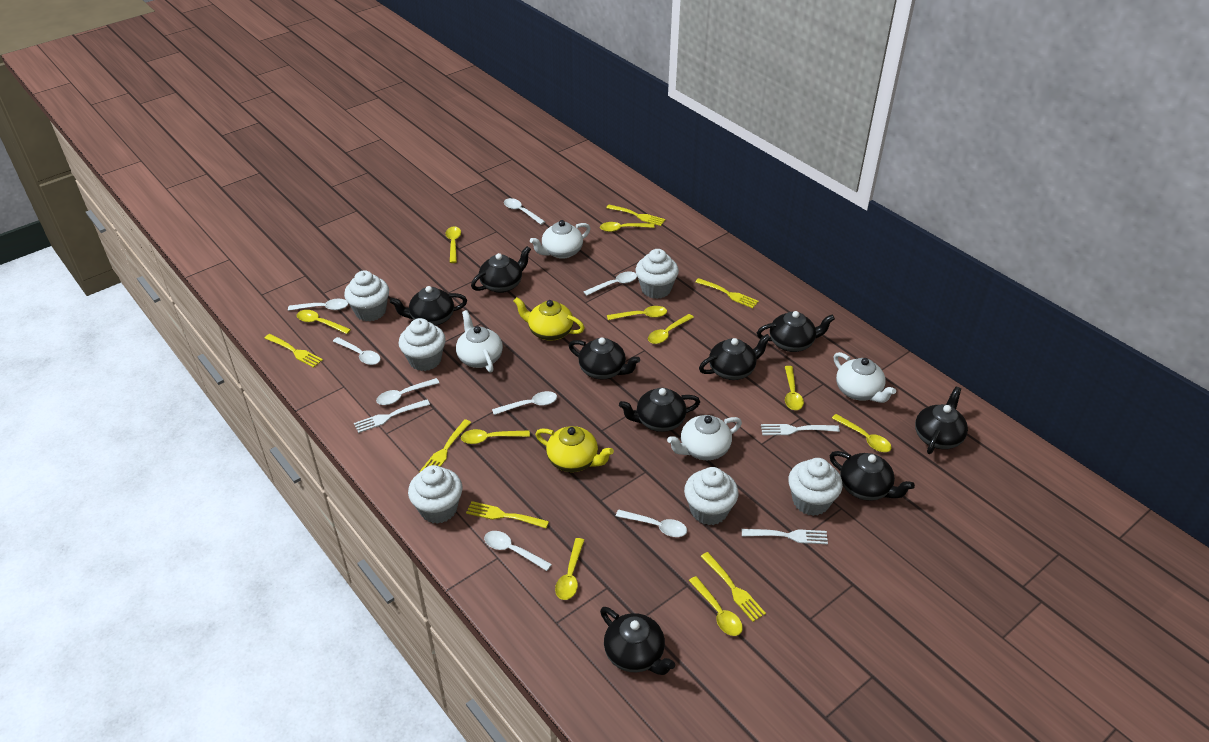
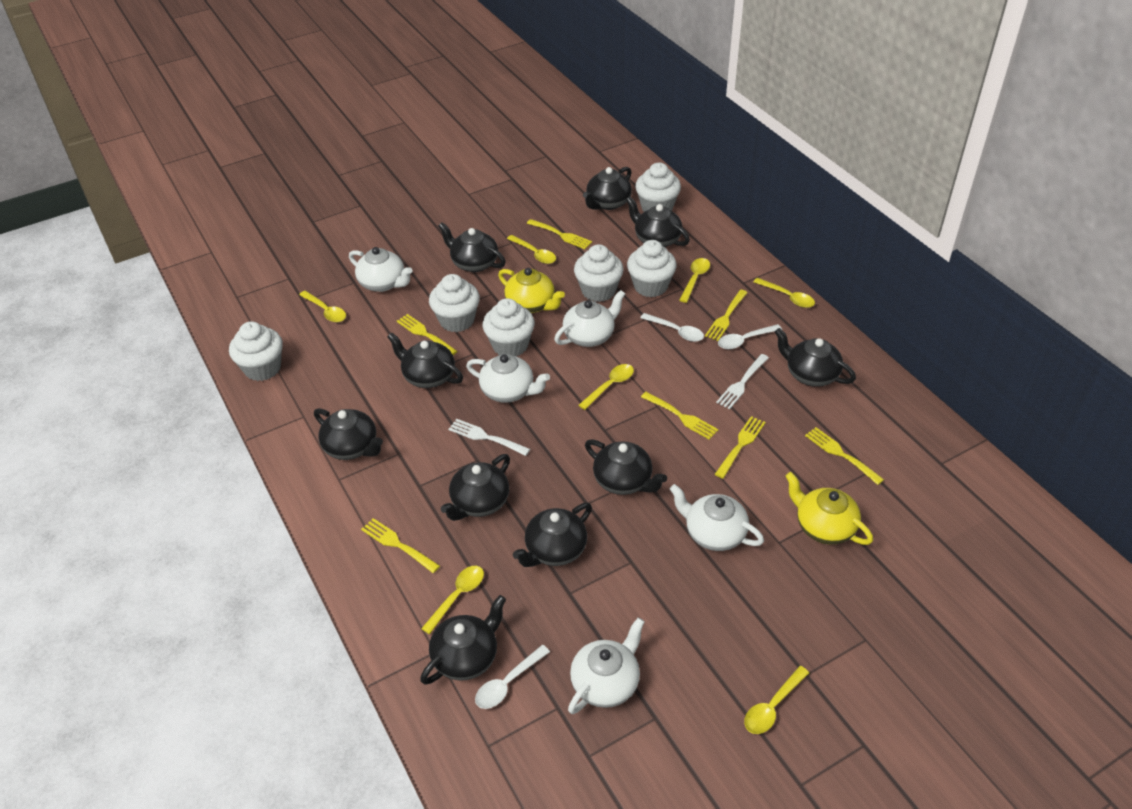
black teapot: 9 -> 10
white fork: 3 -> 2
white spoon: 8 -> 3
white teapot: 4 -> 5
yellow fork: 6 -> 7
yellow spoon: 10 -> 7

